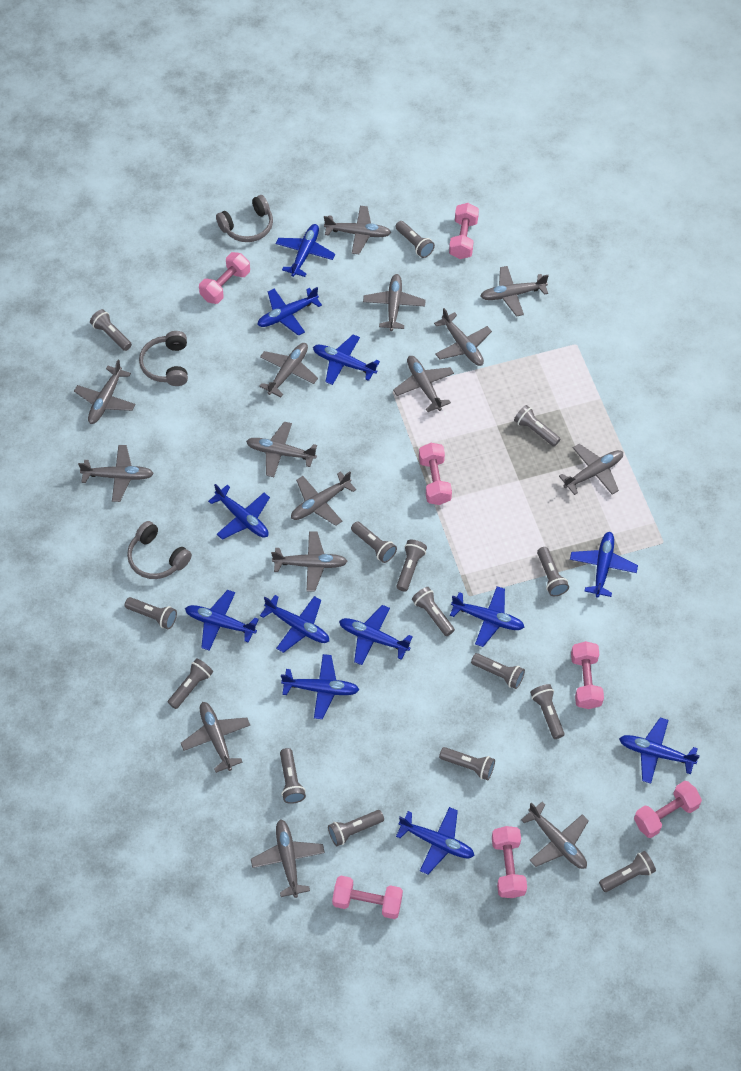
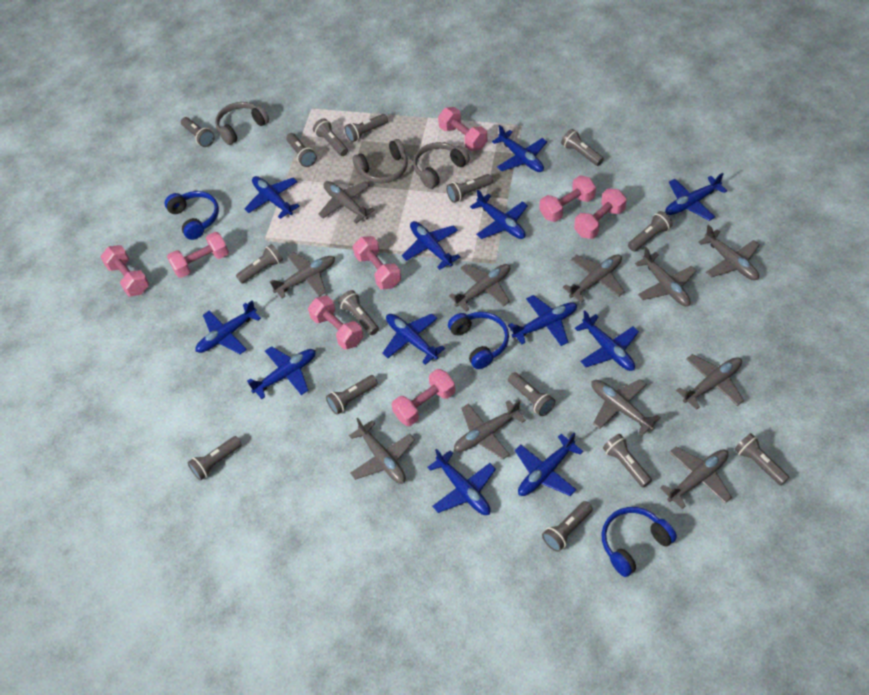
blue headphones: 0 -> 3
grey plane: 15 -> 11
pink dumbbell: 7 -> 8

